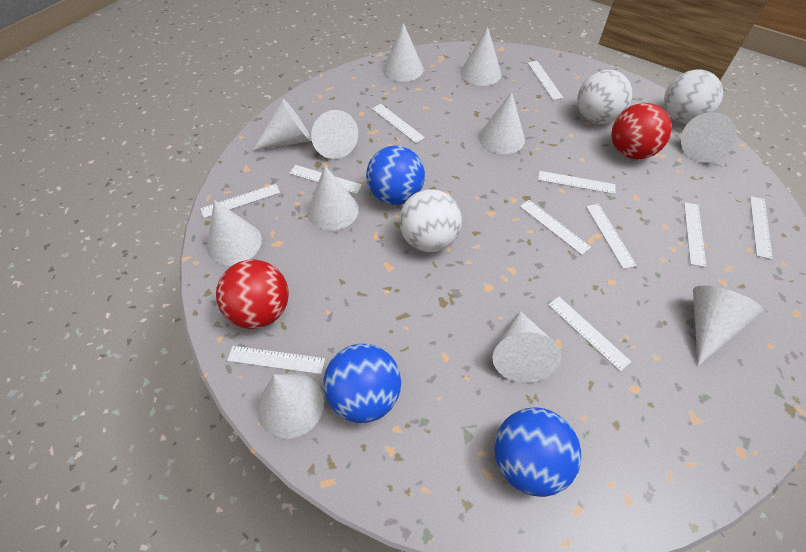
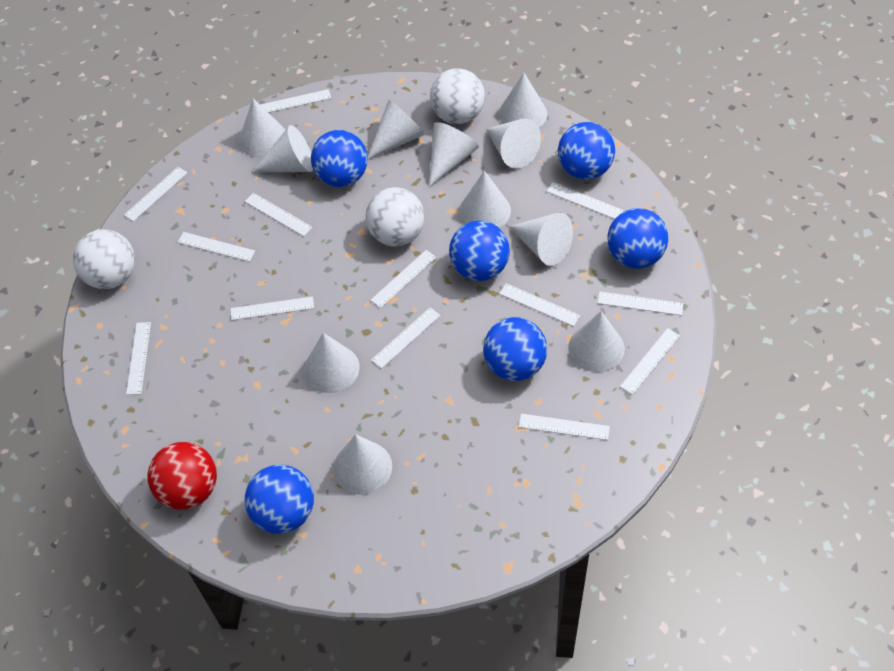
blue ball: 3 -> 6
red ball: 2 -> 1
white ruler: 11 -> 13

